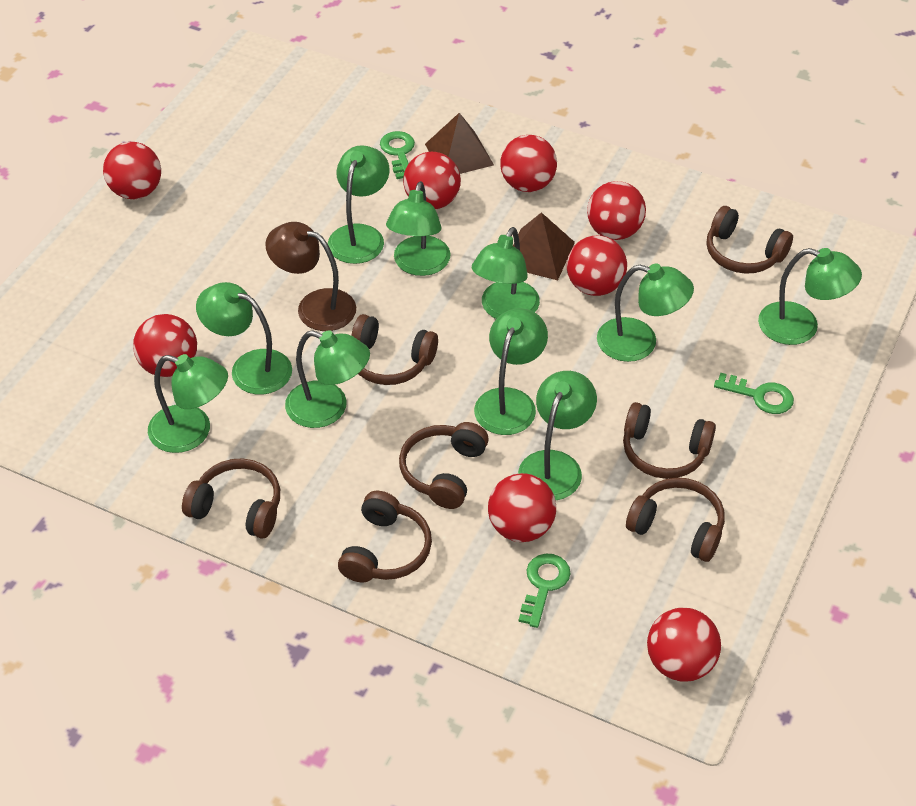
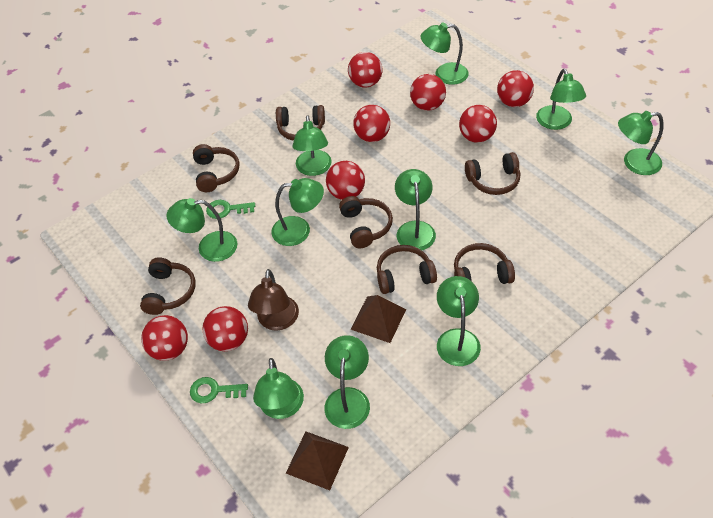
green key: 3 -> 2

